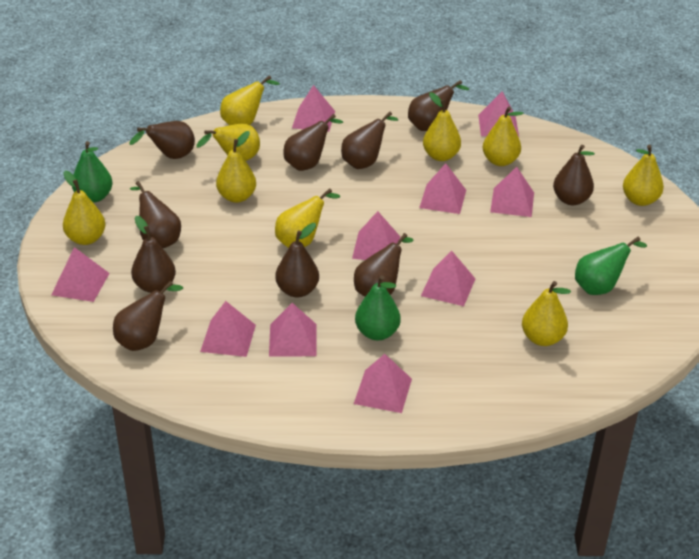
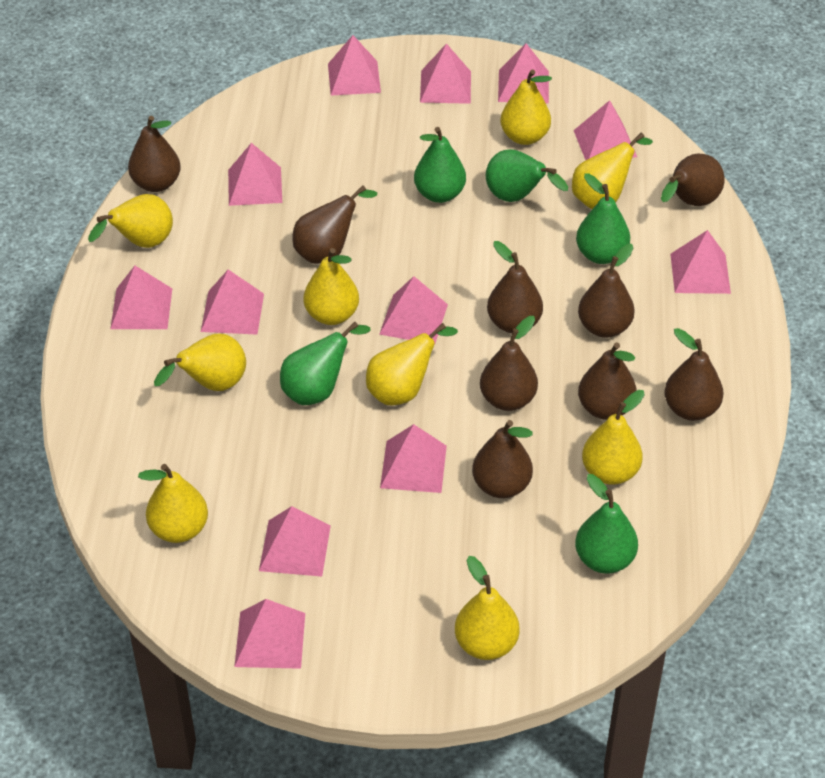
brown pear: 10 -> 9
green pear: 3 -> 5
pink pyramid: 10 -> 12

